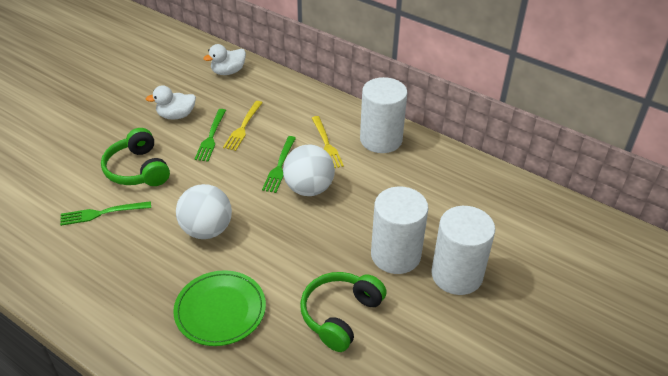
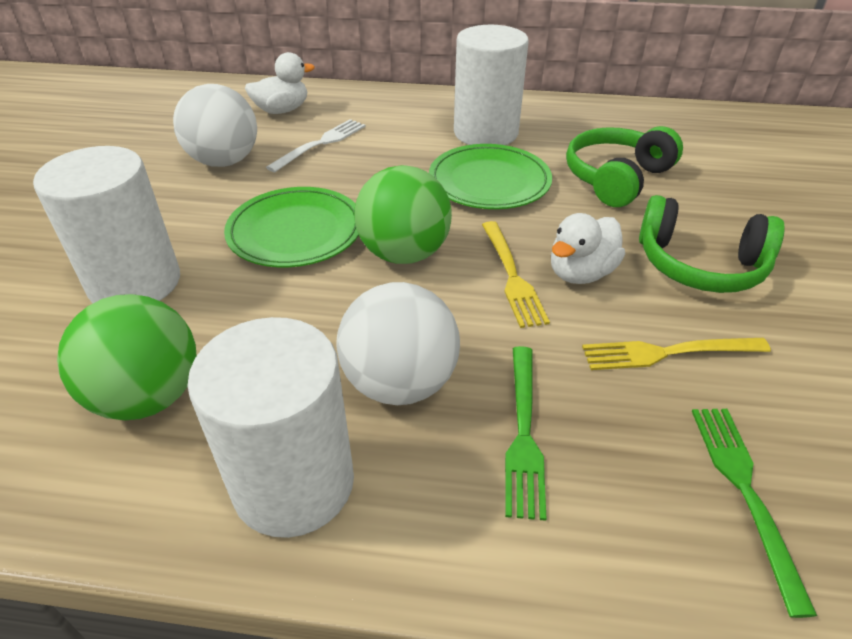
green ball: 0 -> 2
green fork: 3 -> 2
green plate: 1 -> 2
white fork: 0 -> 1

